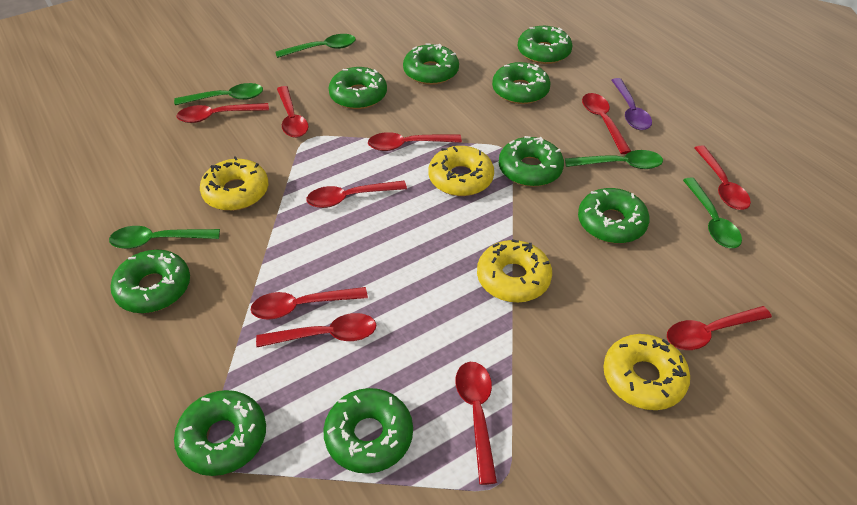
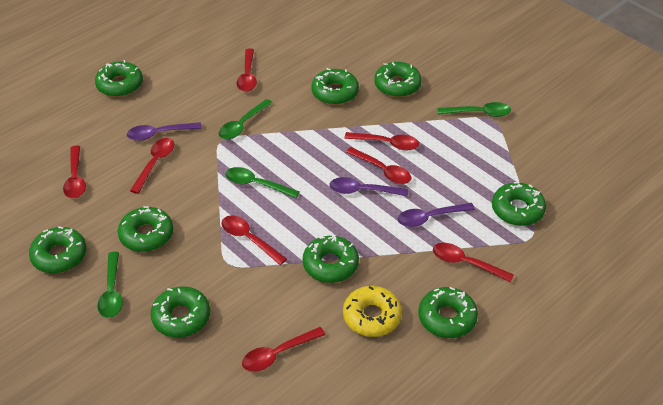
green spoon: 5 -> 4
purple spoon: 1 -> 3
red spoon: 10 -> 8
yellow donut: 4 -> 1

